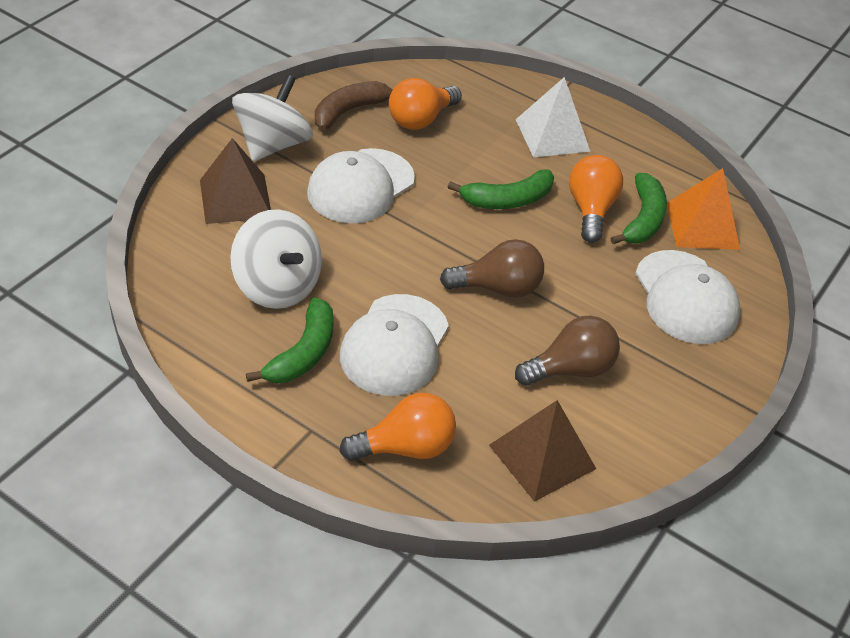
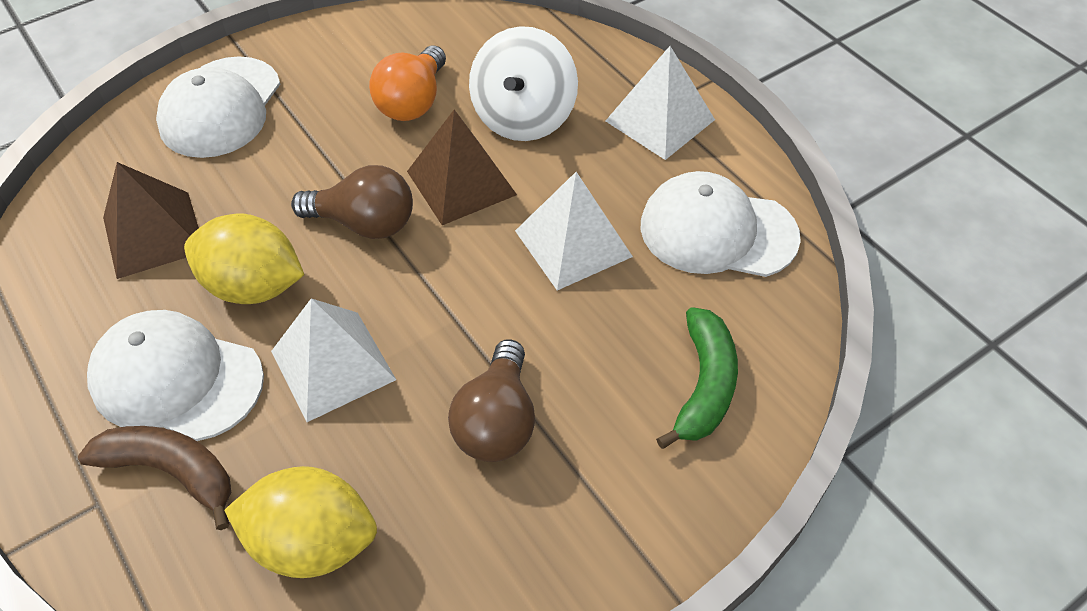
green banana: 3 -> 1
orange light bulb: 3 -> 1
orange pyramid: 1 -> 0
white pyramid: 1 -> 3
white spinning top: 2 -> 1
yellow lemon: 0 -> 2

